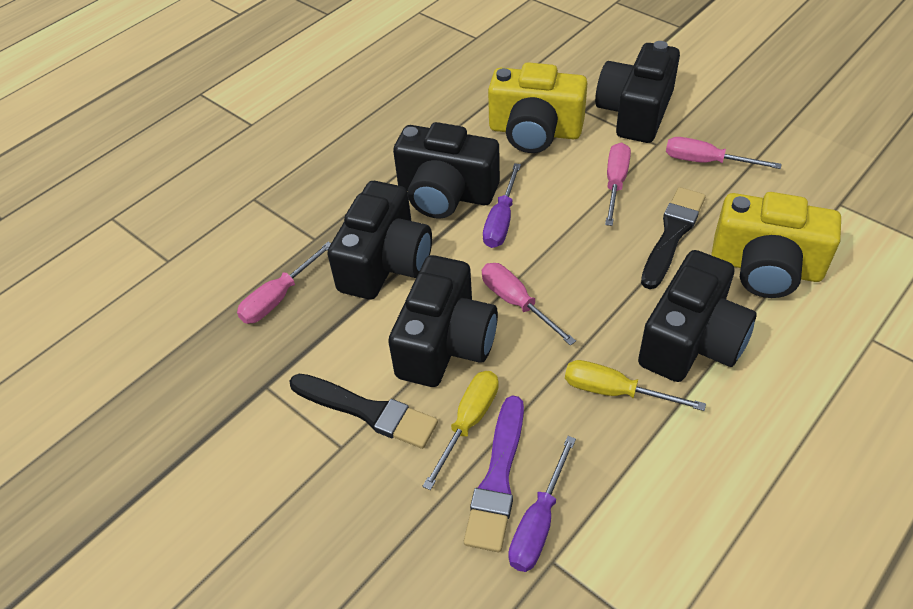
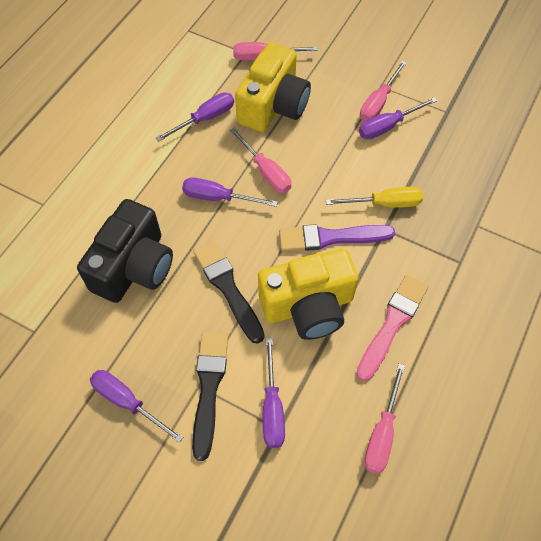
black camera: 5 -> 1
pink brush: 0 -> 1
purple screwdriver: 2 -> 5
yellow screwdriver: 2 -> 1

